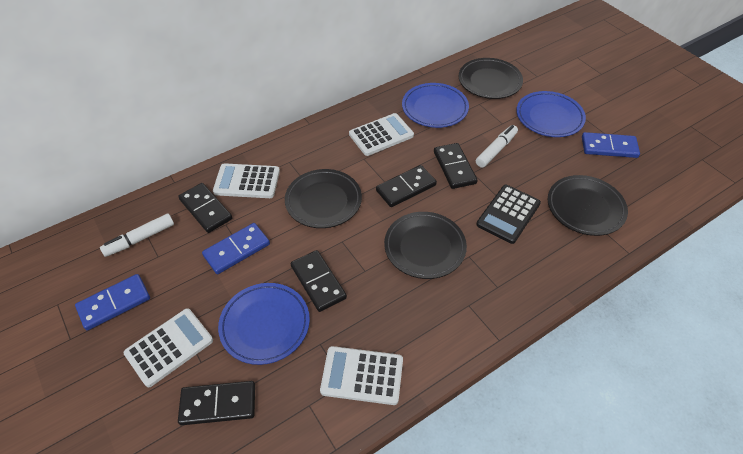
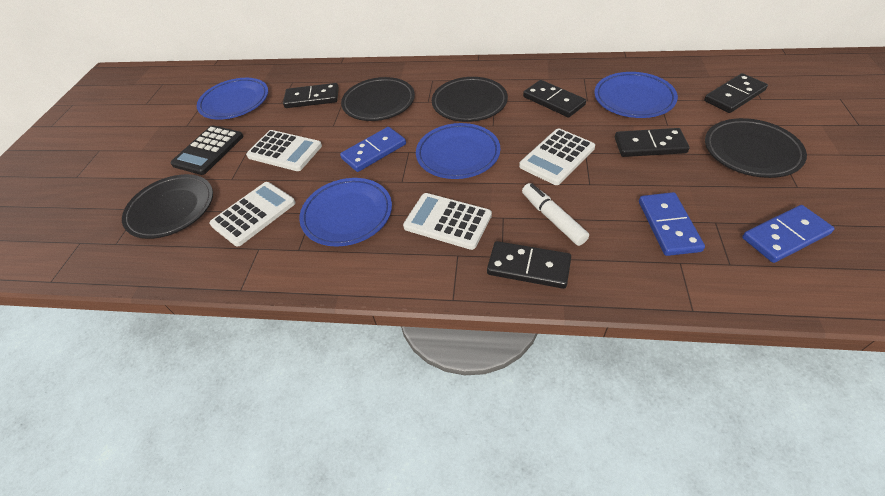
blue plate: 3 -> 4
white marker: 2 -> 1

